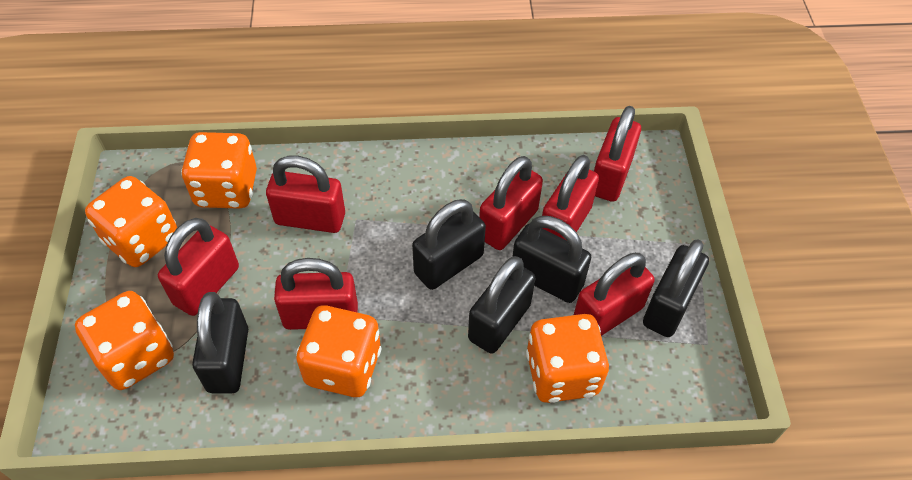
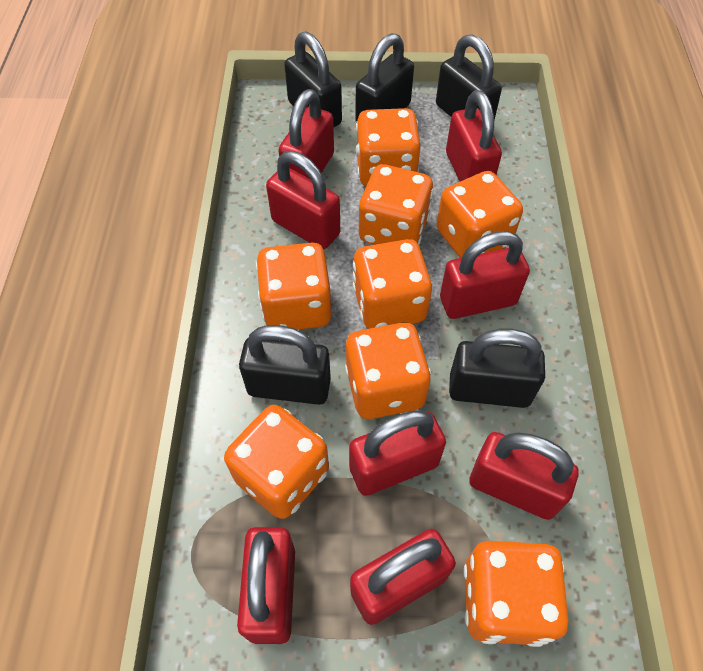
orange dice: 5 -> 8
red padlock: 7 -> 8

